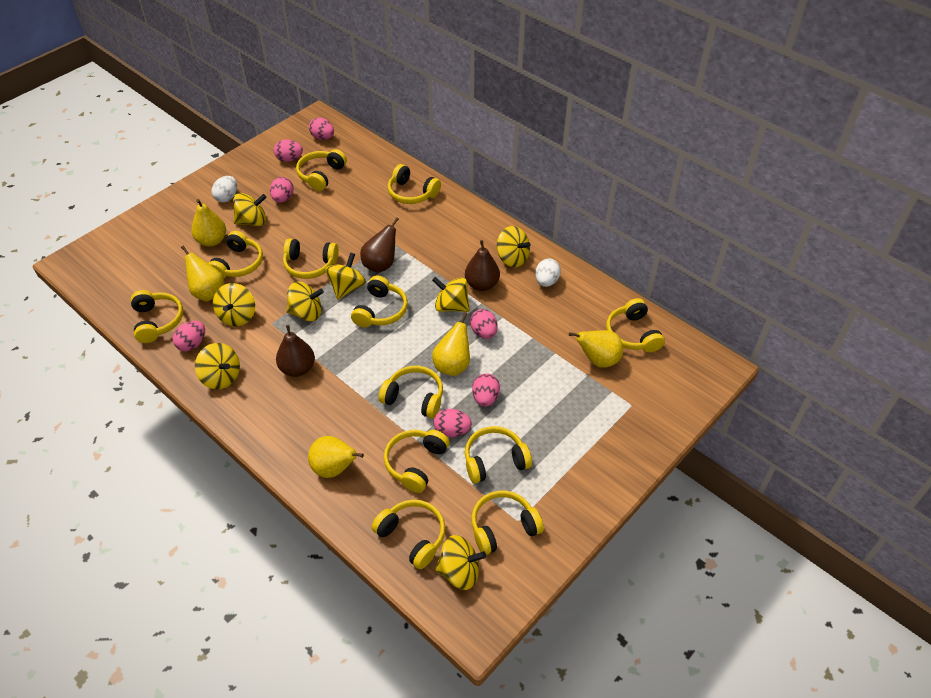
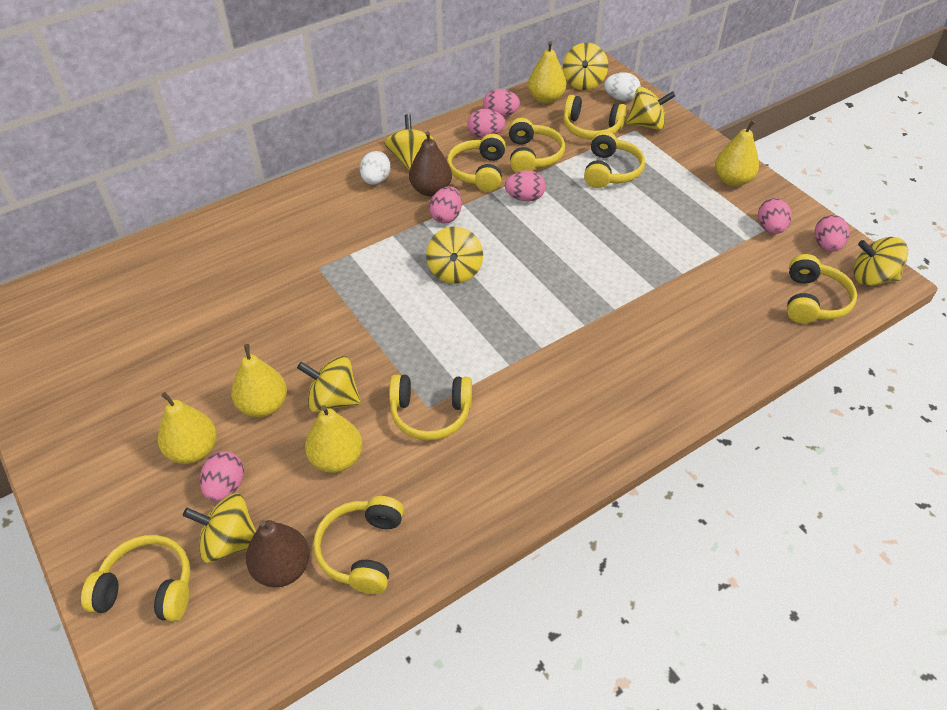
brown pear: 3 -> 2
yellow headphones: 12 -> 8
yellow spinning top: 8 -> 7

